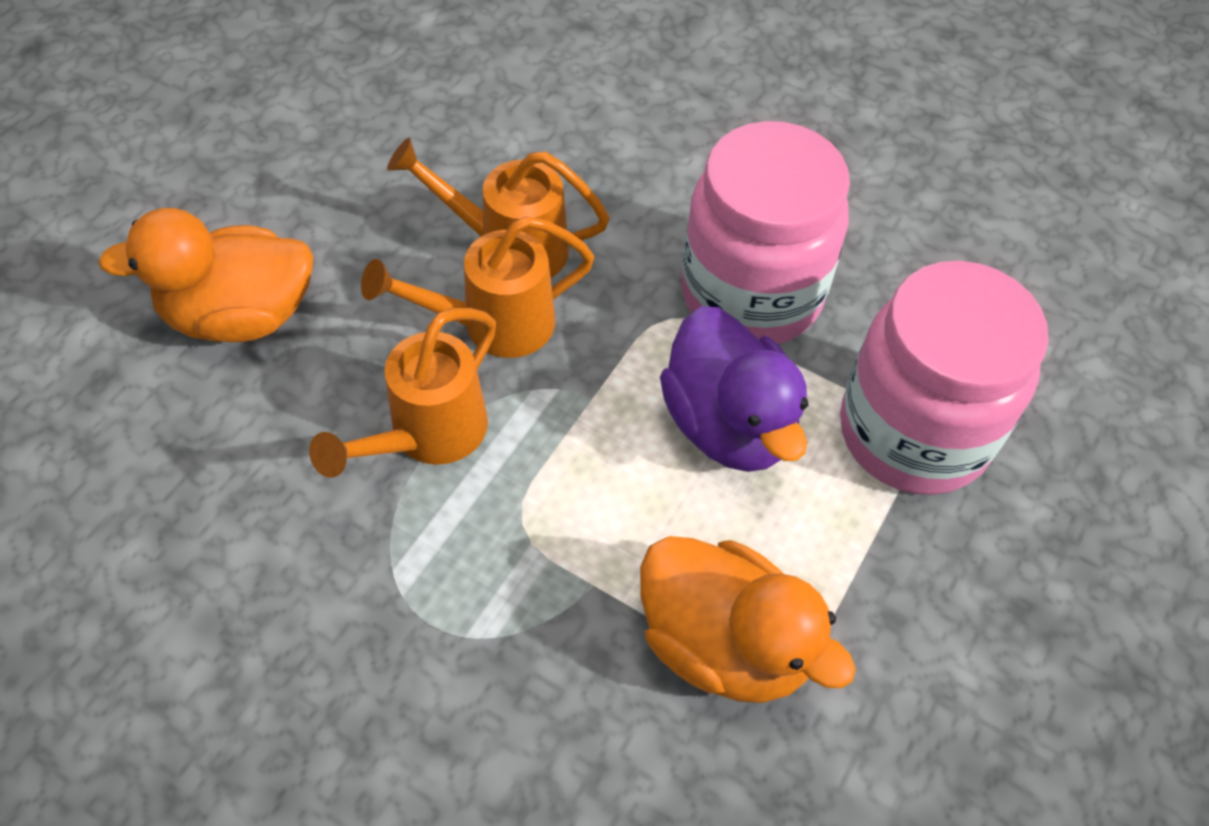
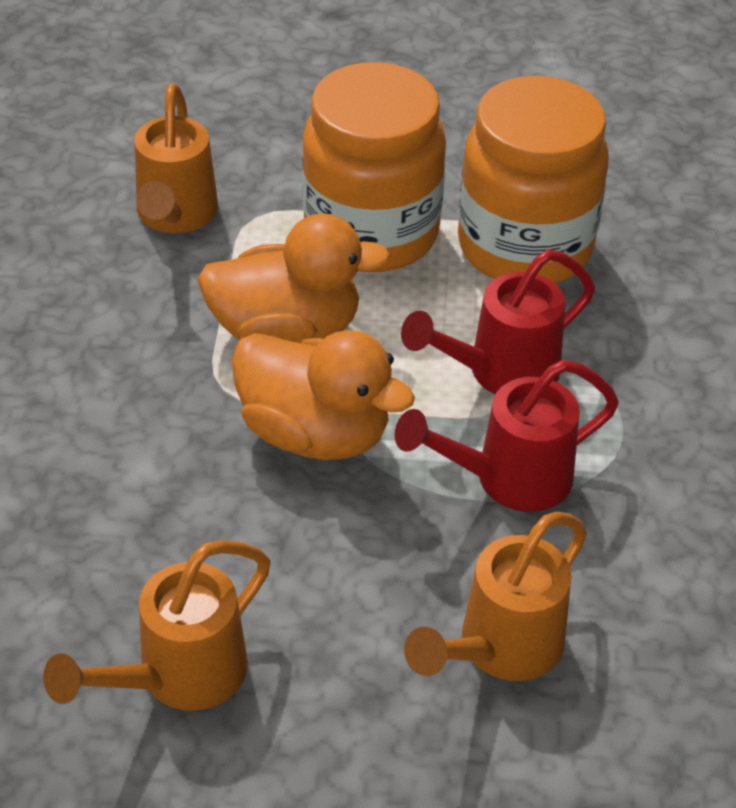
orange jar: 0 -> 2
pink jar: 2 -> 0
purple duck: 1 -> 0
red watering can: 0 -> 2

